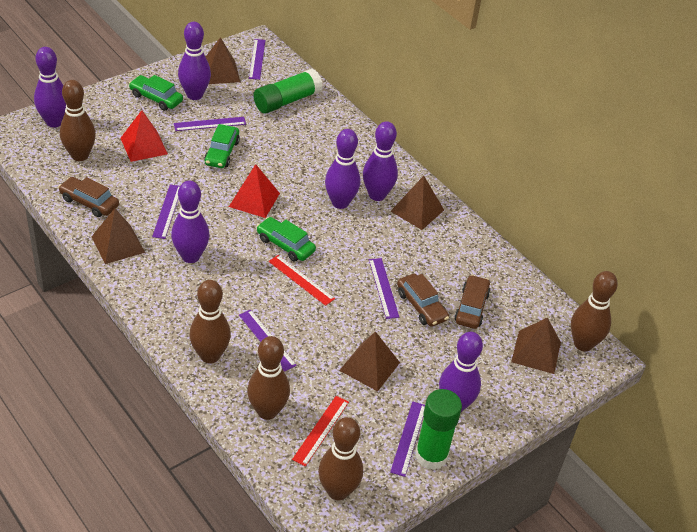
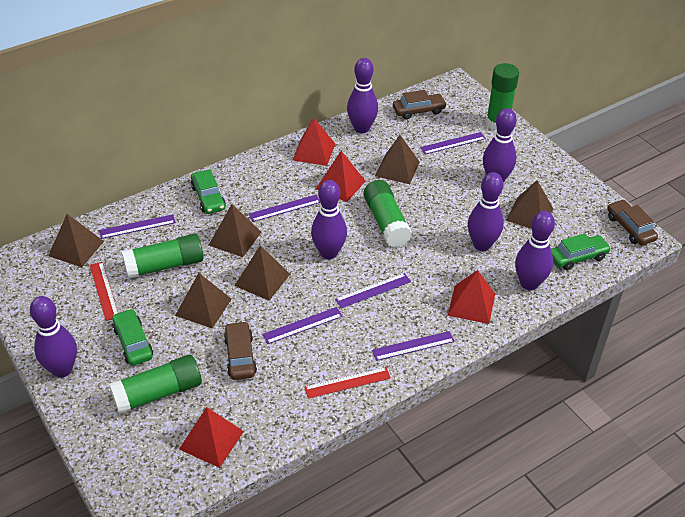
brown bowling pin: 5 -> 0
brown pyramid: 5 -> 6
green glue stick: 2 -> 4
red pyramid: 2 -> 4

